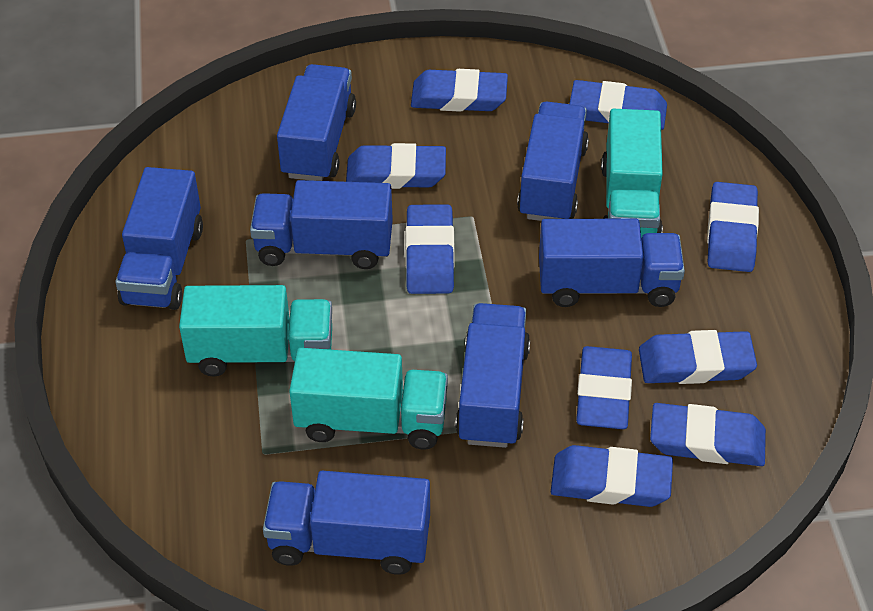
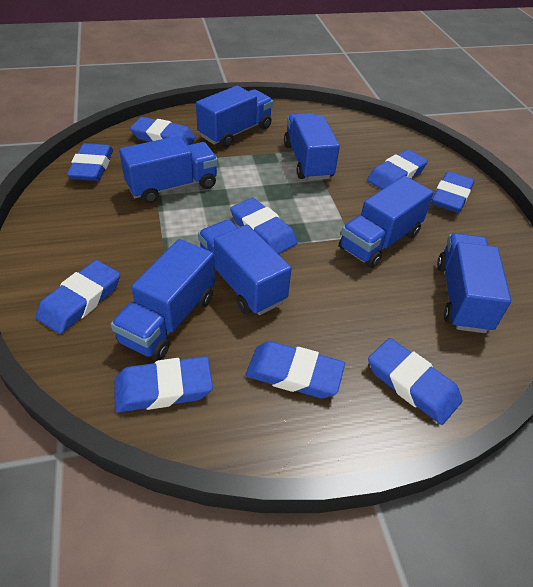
turquoise truck: 3 -> 0

